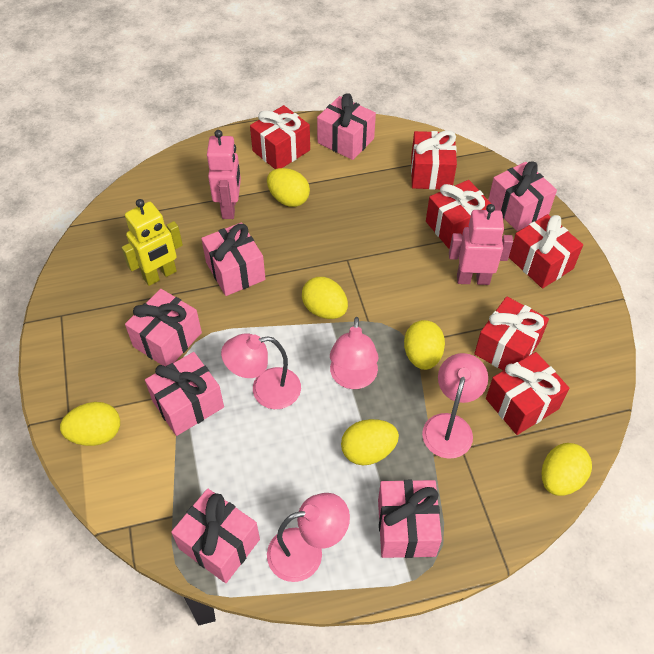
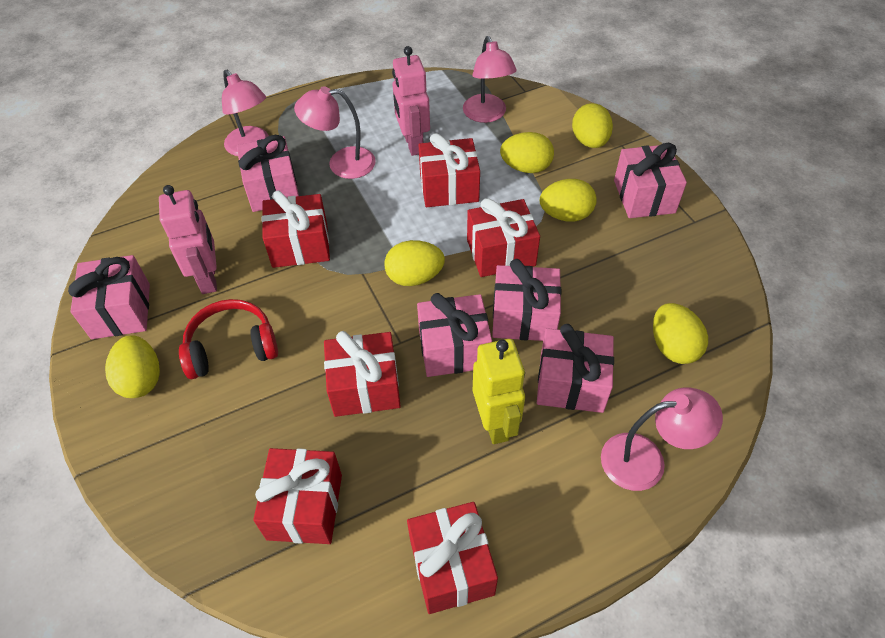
pink gift: 7 -> 6
red headphones: 0 -> 1

